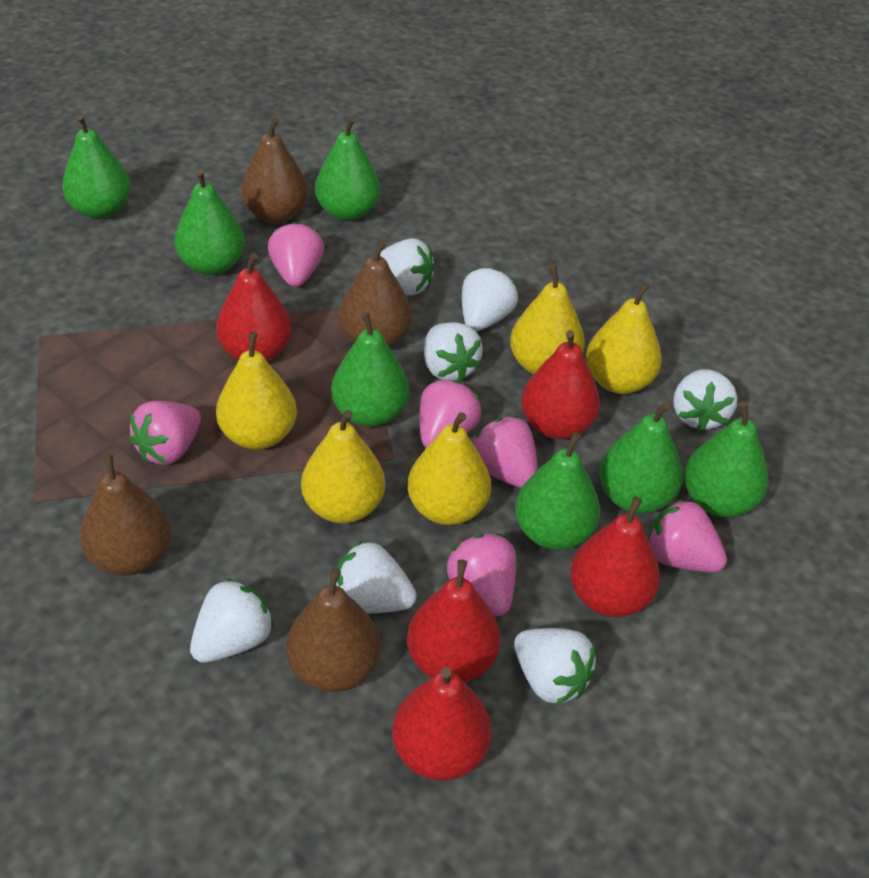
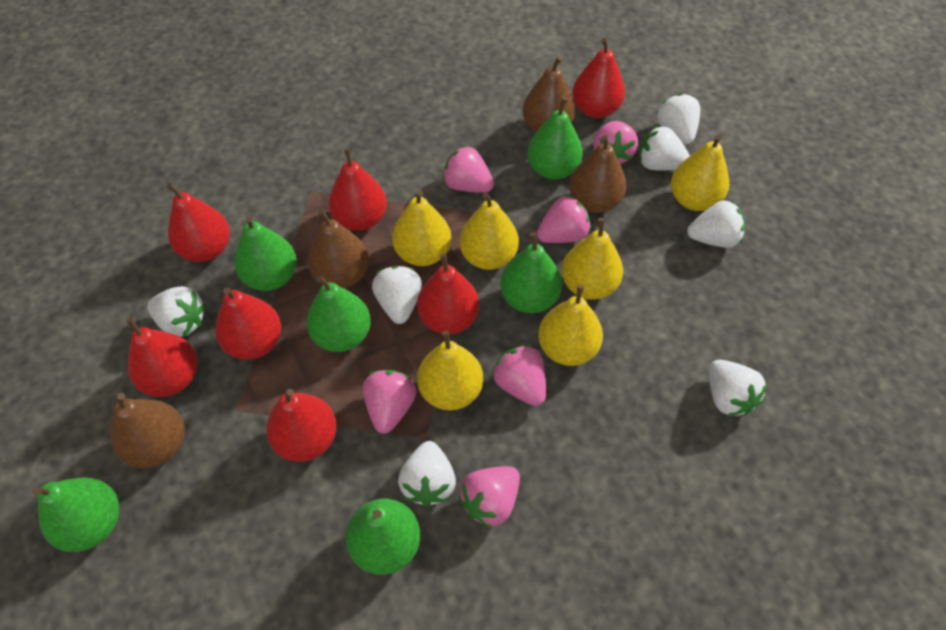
green pear: 7 -> 6
red pear: 5 -> 7
yellow pear: 5 -> 6

